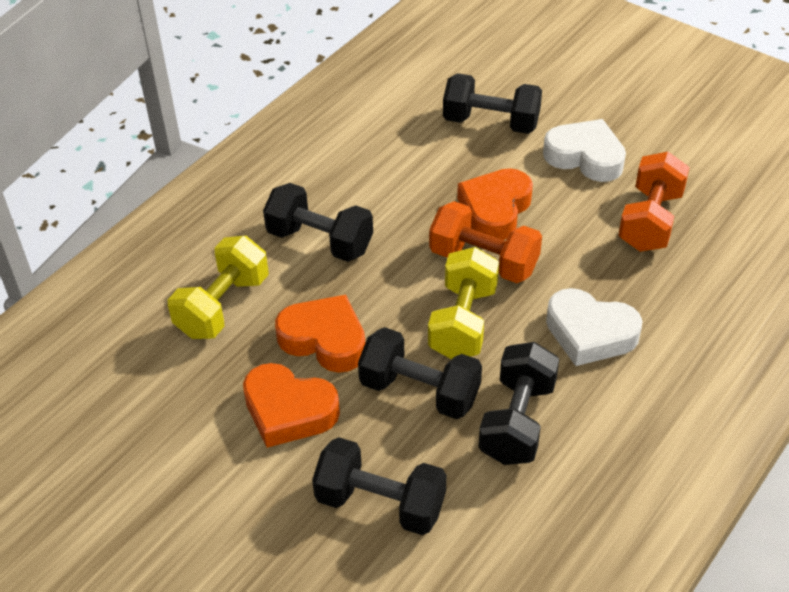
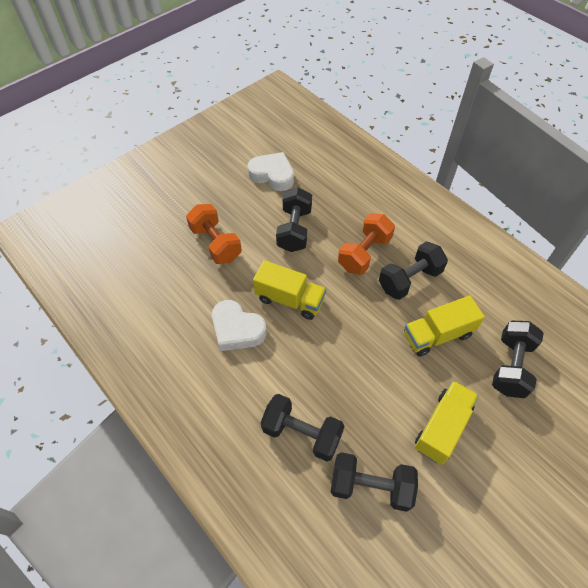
orange heart: 3 -> 0
yellow dumbbell: 2 -> 0
yellow truck: 0 -> 3

